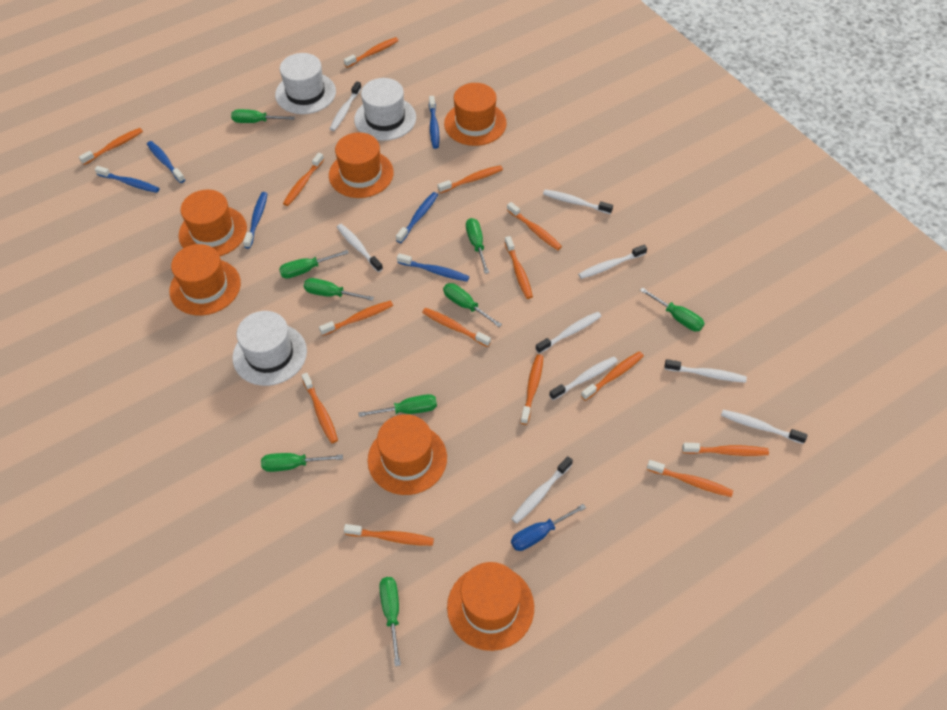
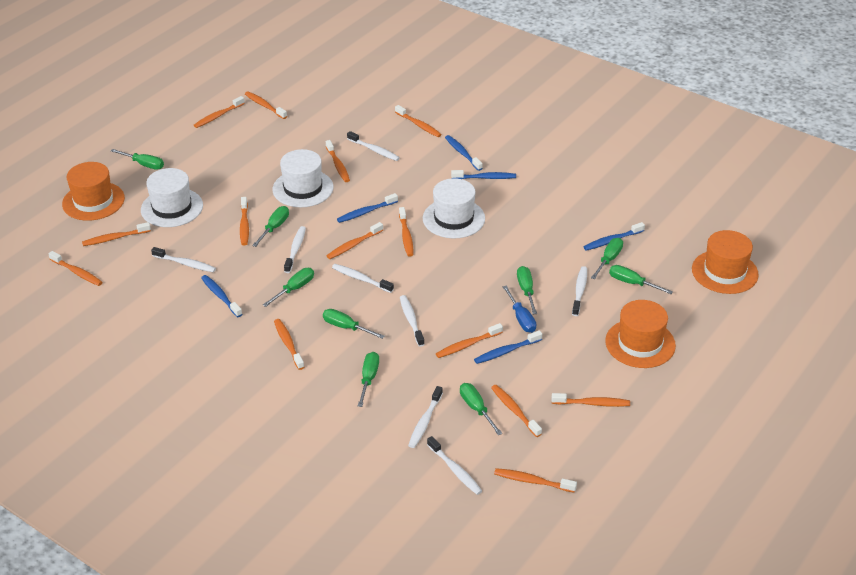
orange hat: 6 -> 3
white toothbrush: 9 -> 8

